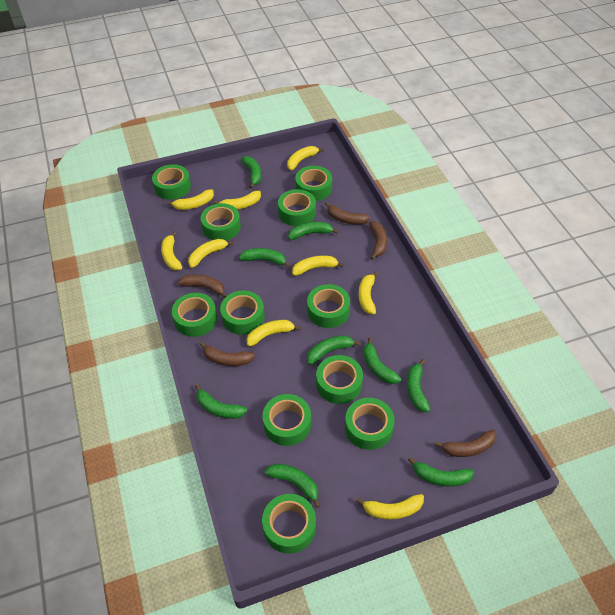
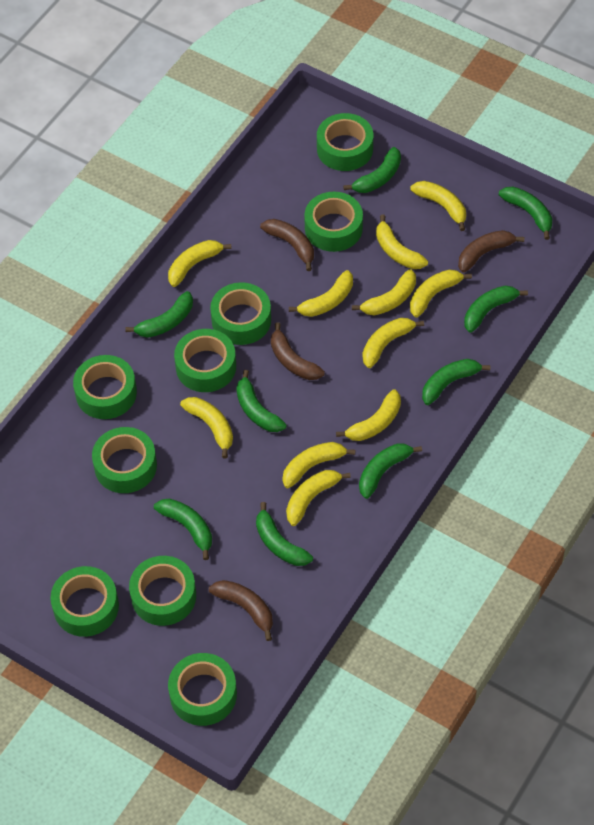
brown banana: 5 -> 4
green tape: 11 -> 9
yellow banana: 9 -> 11

